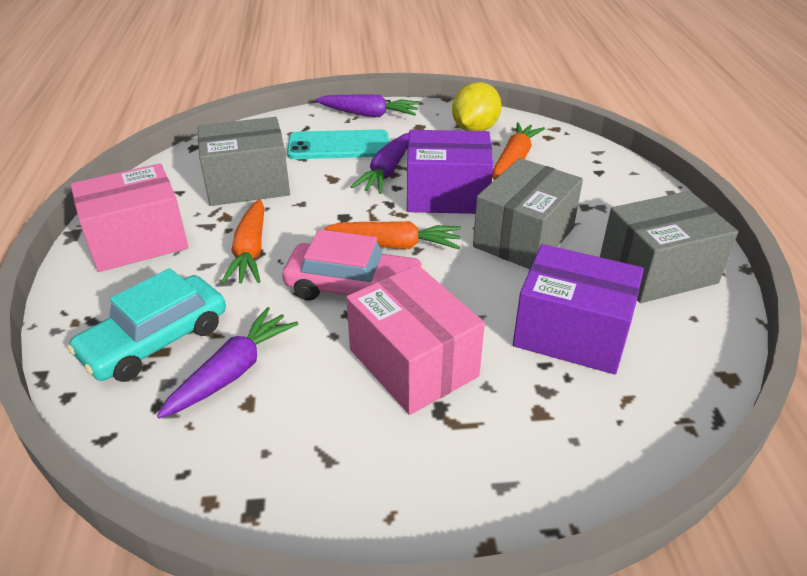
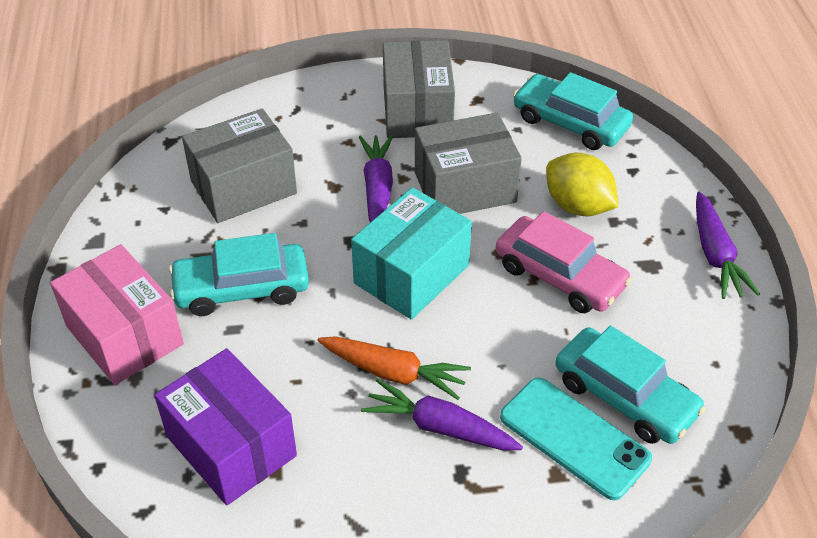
orange carrot: 3 -> 1
pink box: 2 -> 1
purple box: 2 -> 1
turquoise box: 0 -> 1
turquoise car: 1 -> 3

